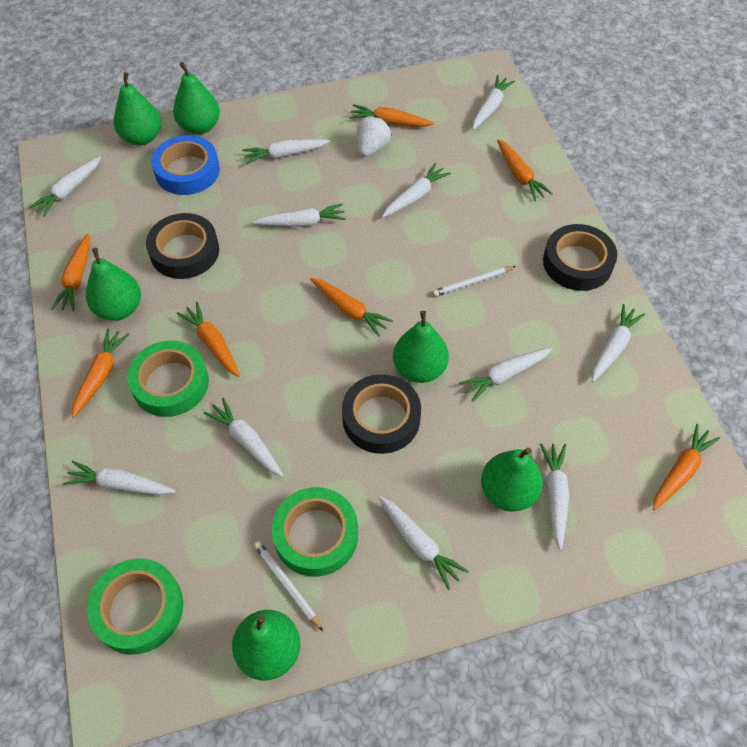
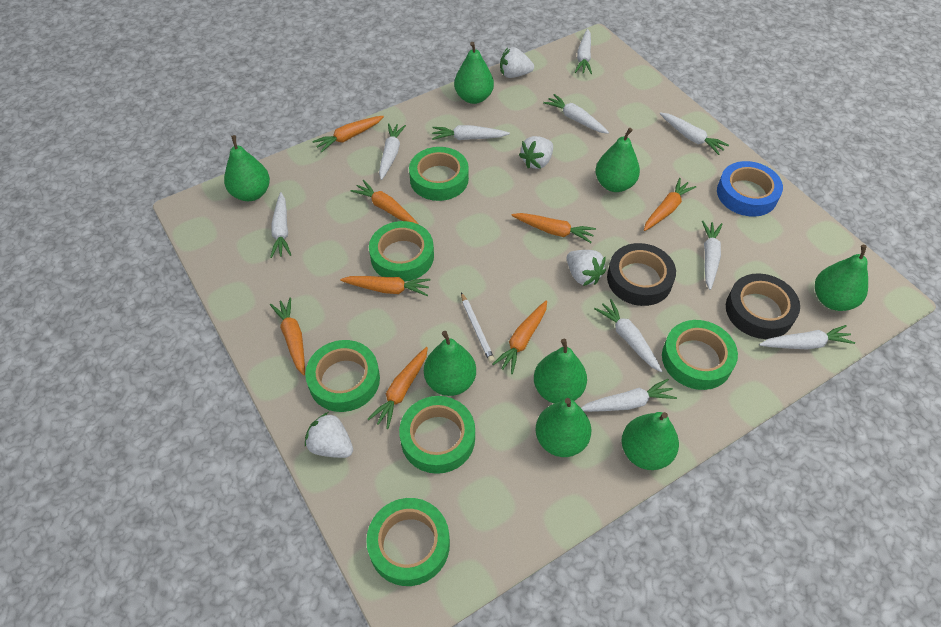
black tape: 3 -> 2
green pear: 6 -> 8
green tape: 3 -> 6
orange carrot: 7 -> 8
white carrot: 11 -> 10
white pencil: 2 -> 1
white strawberry: 1 -> 4

